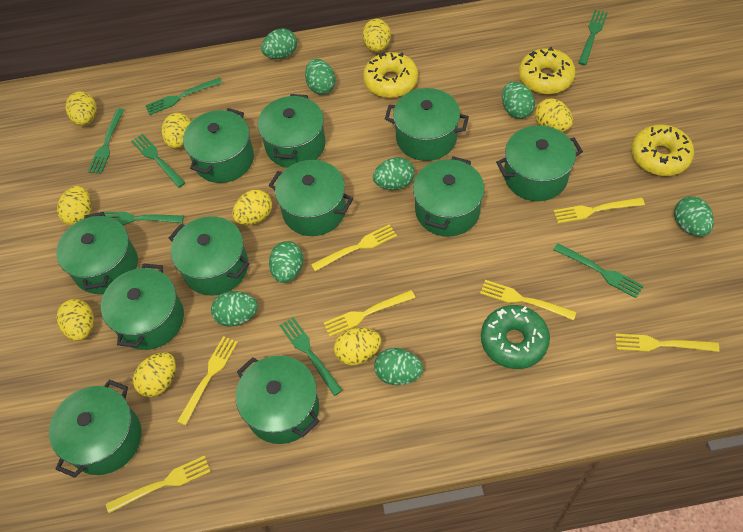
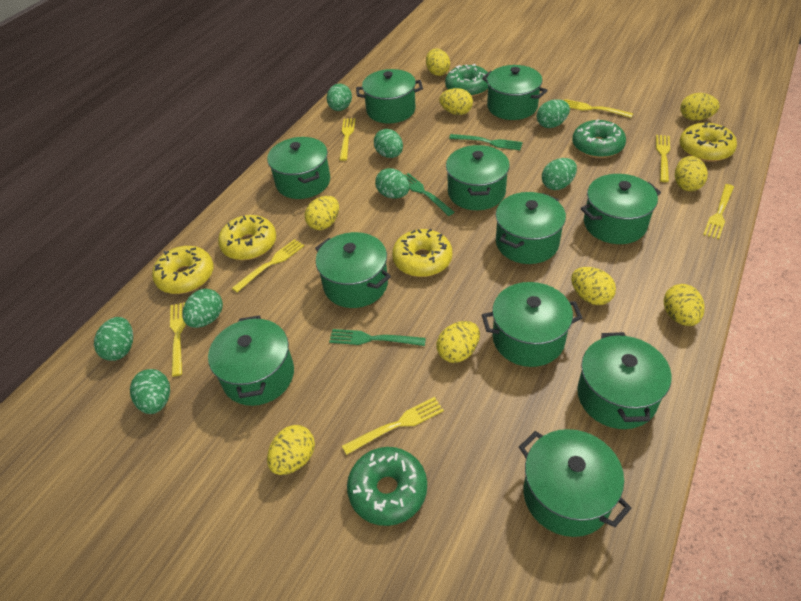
green donut: 1 -> 3
green fork: 7 -> 3
yellow donut: 3 -> 4

